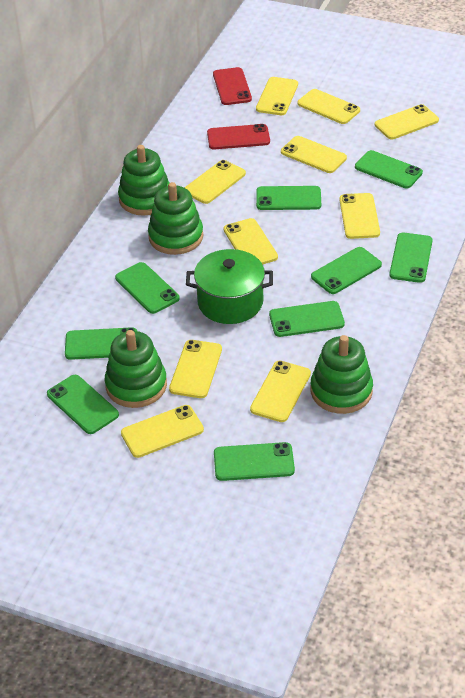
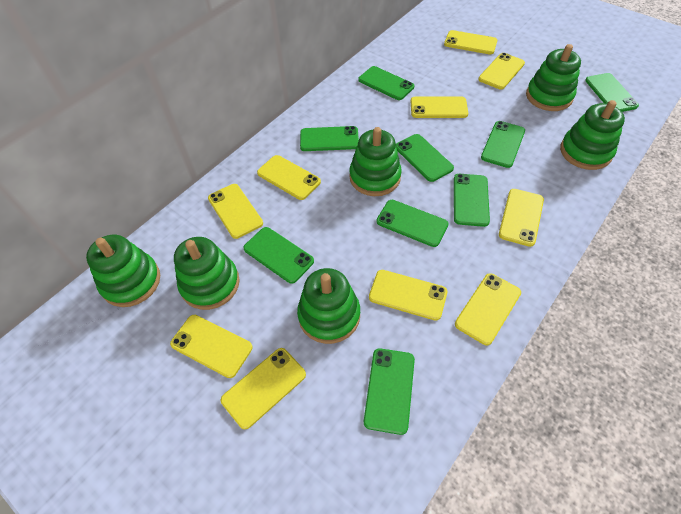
green pot: 1 -> 0
green stacking toy: 4 -> 6
red phone: 2 -> 0

